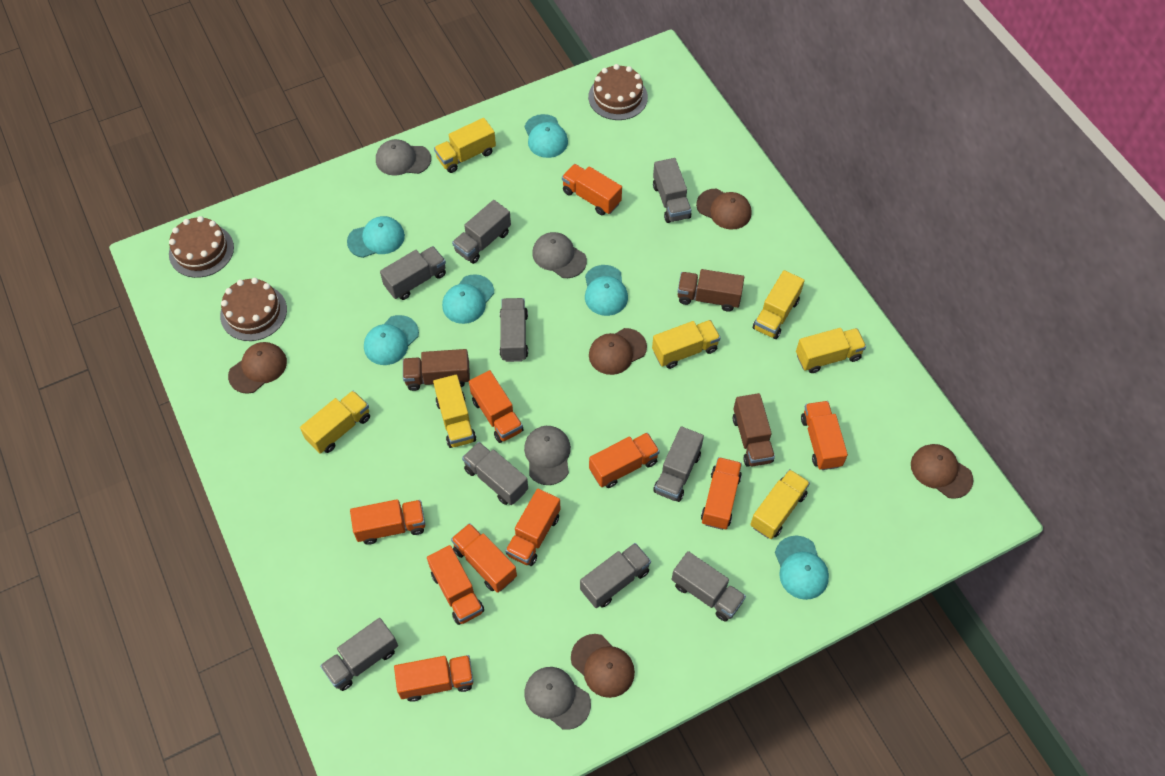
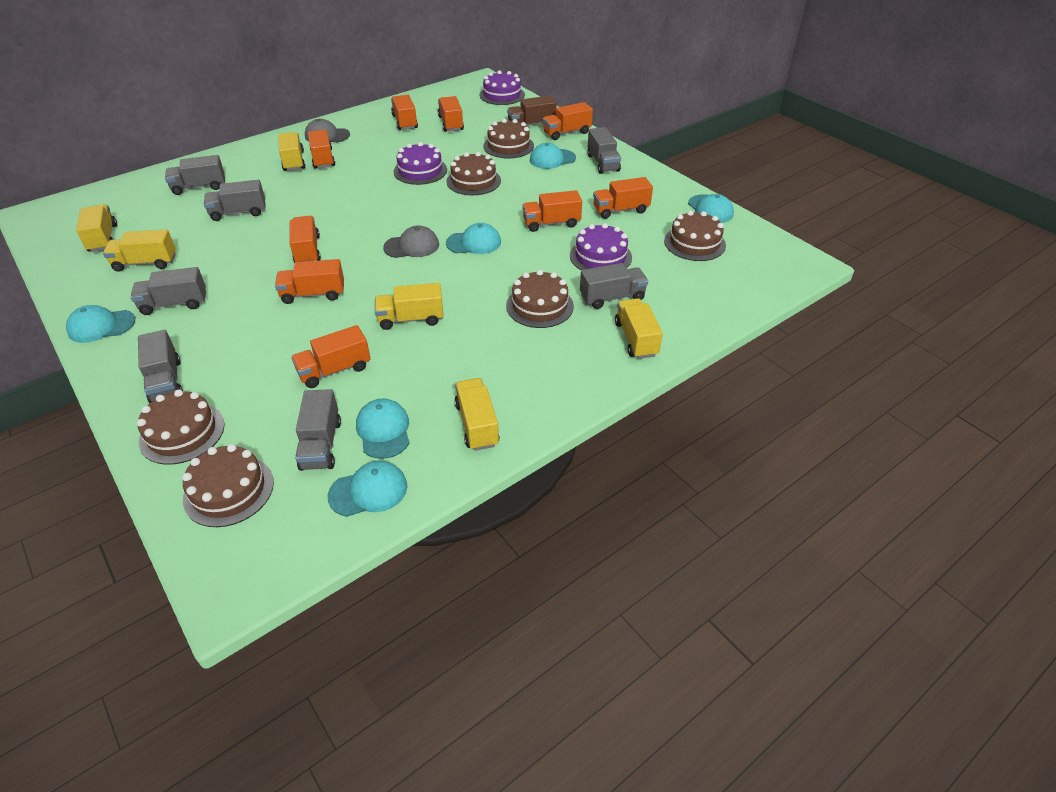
brown cake: 3 -> 6
brown cap: 5 -> 0
brown truck: 3 -> 1
grey cap: 4 -> 2
grey truck: 9 -> 7
orange truck: 10 -> 9
purple cake: 0 -> 3
yellow truck: 7 -> 6

